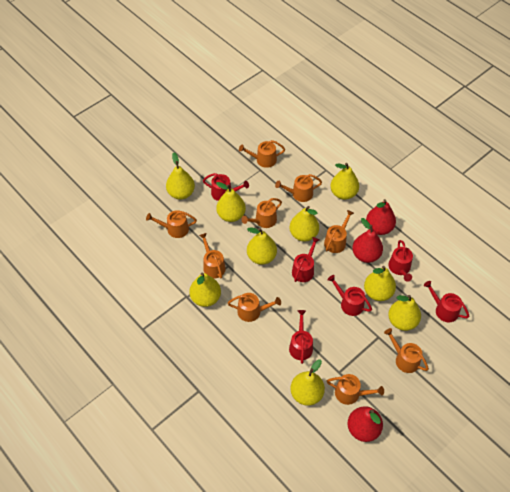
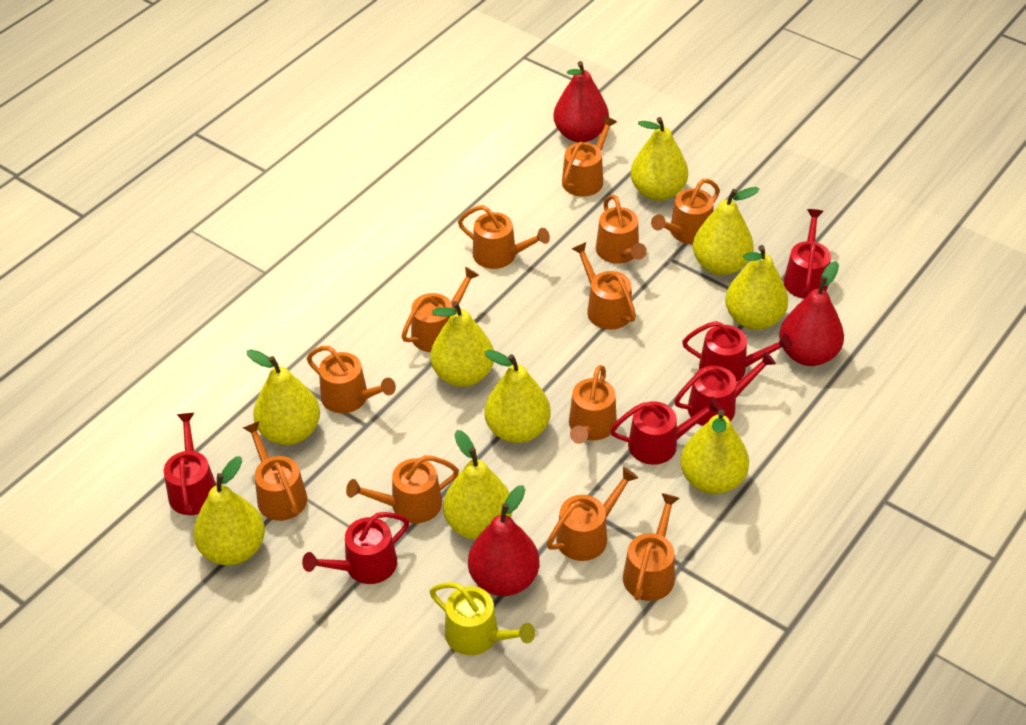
orange watering can: 9 -> 12
yellow watering can: 0 -> 1

